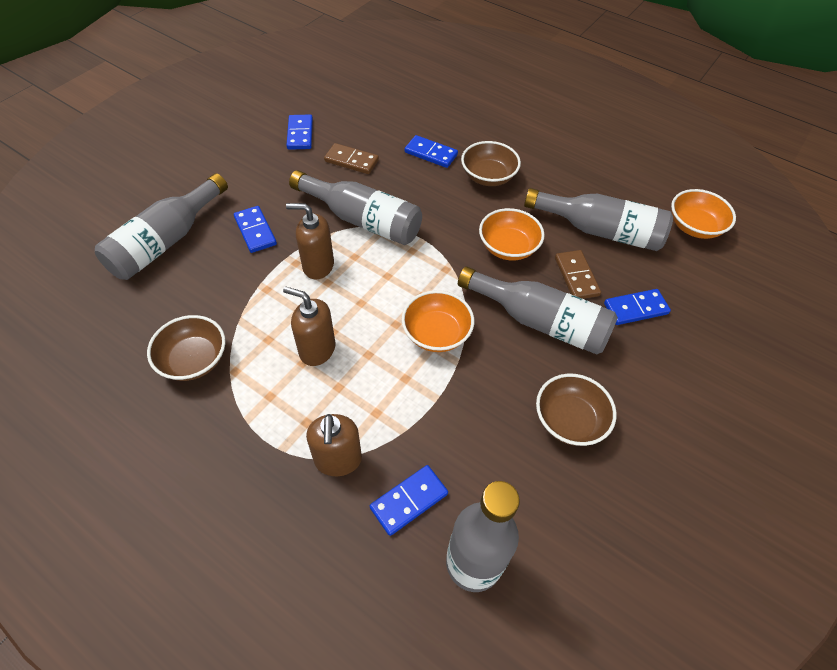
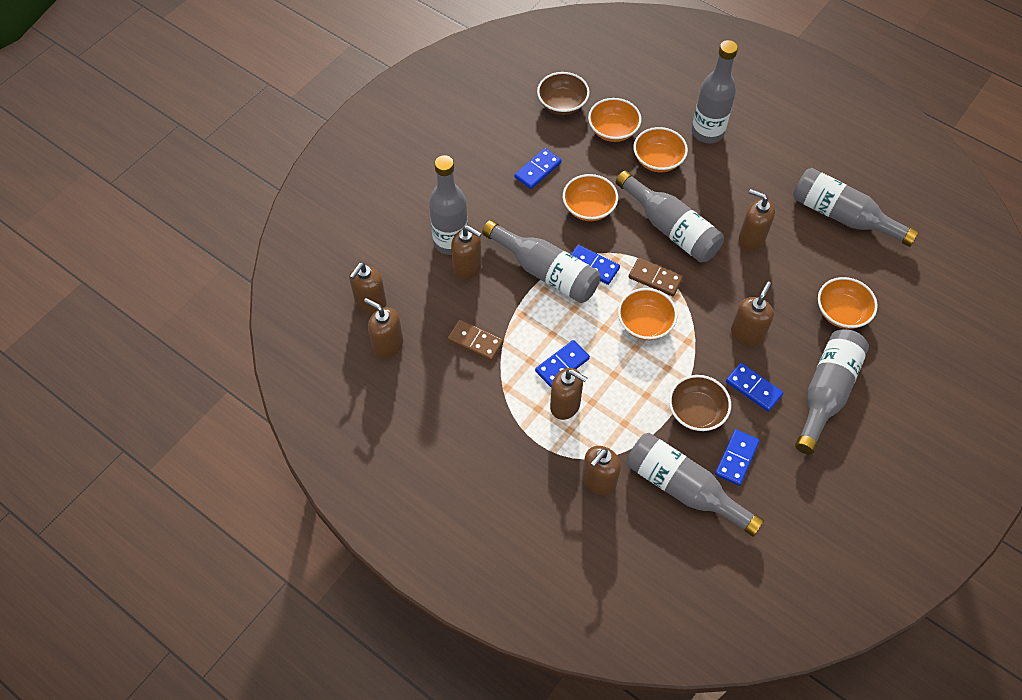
brown bowl: 3 -> 2
brown soap dispenser: 3 -> 7
grey bottle: 5 -> 7
orange bowl: 3 -> 5

